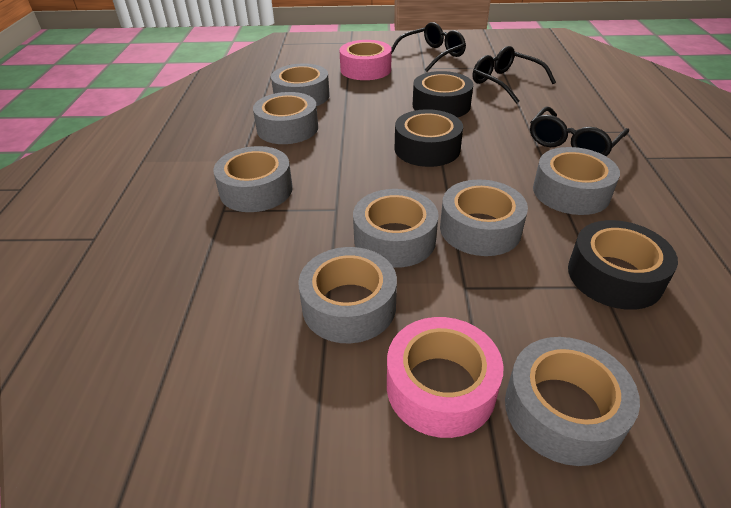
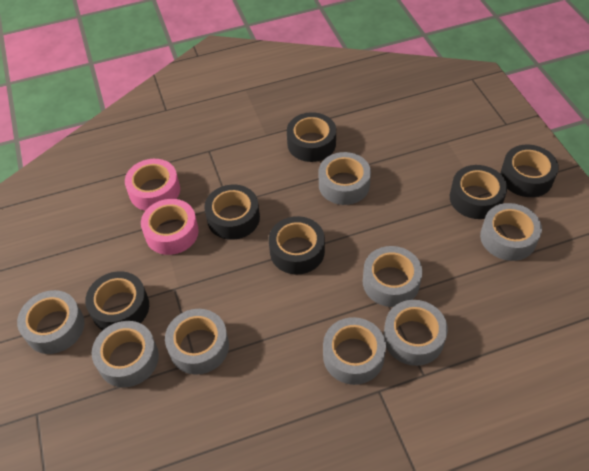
black glasses: 3 -> 0
black tape: 3 -> 6

